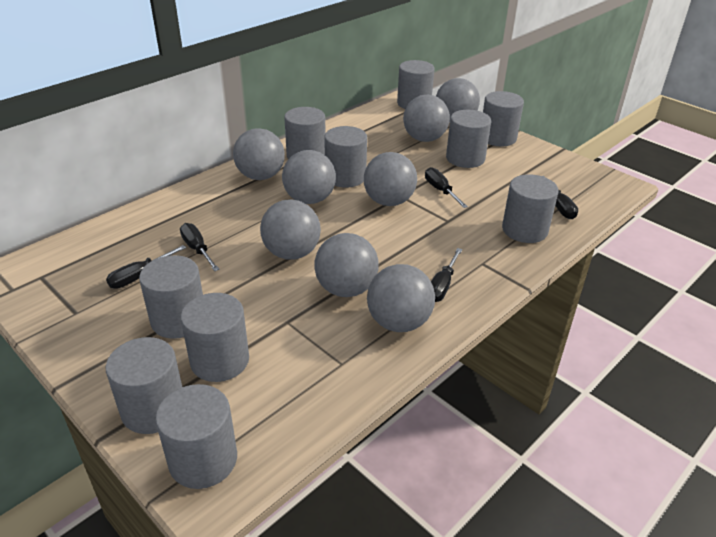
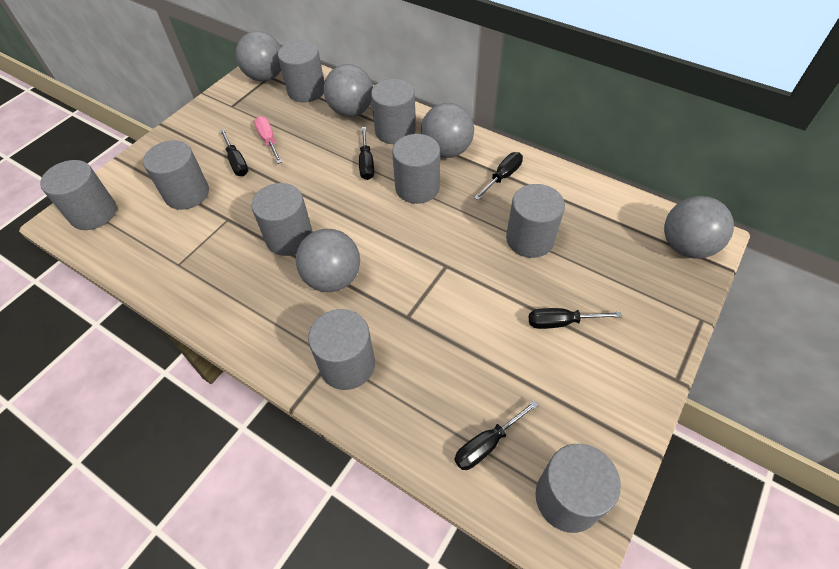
grey ball: 8 -> 5
grey cylinder: 10 -> 9
pink screwdriver: 0 -> 1

